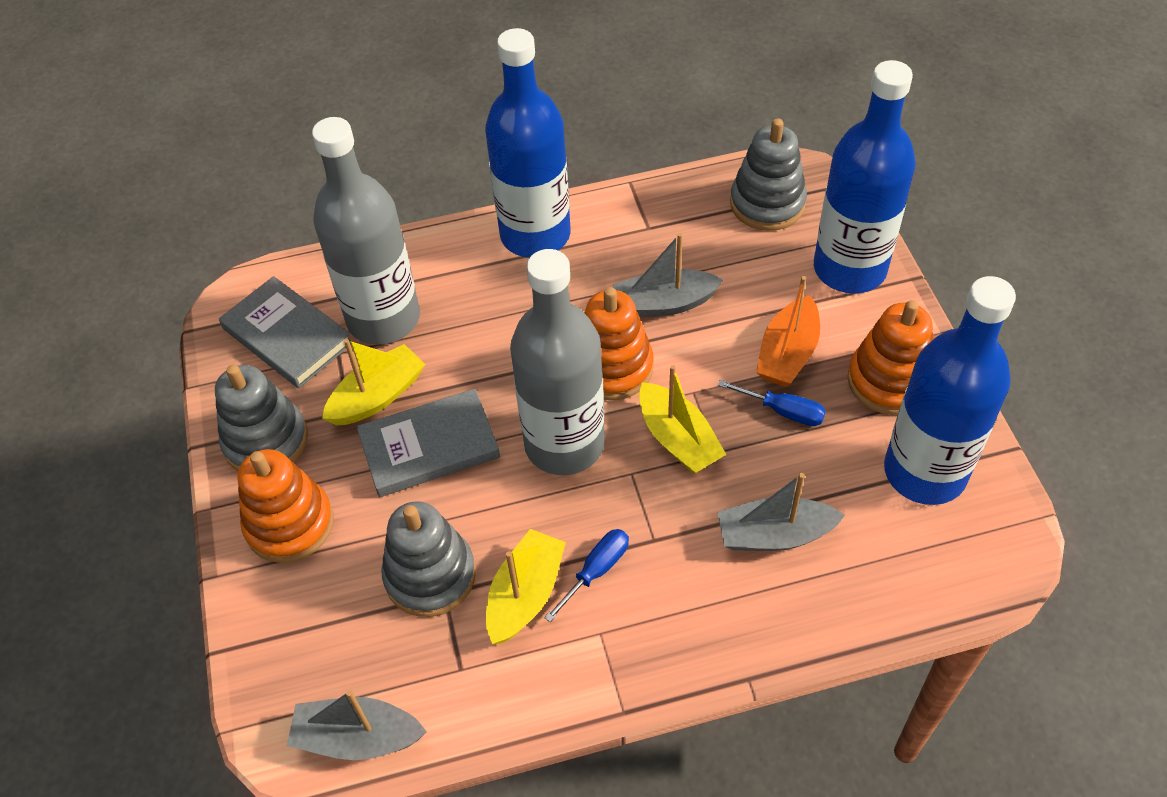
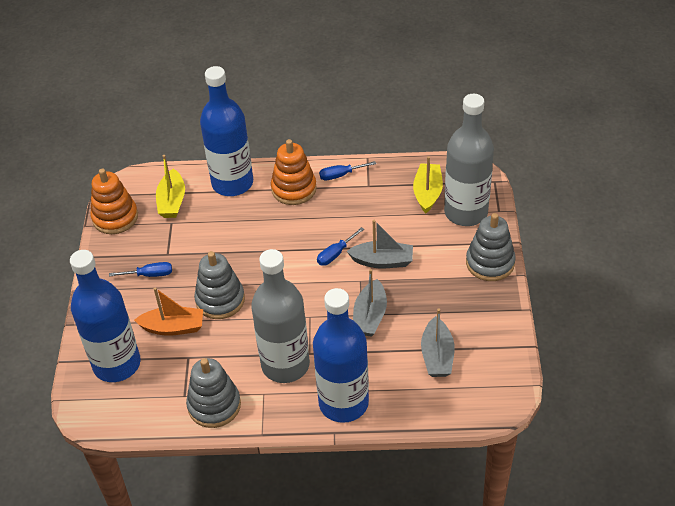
blue screwdriver: 2 -> 3
grey book: 2 -> 0
orange stacking toy: 3 -> 2
yellow boat: 3 -> 2

